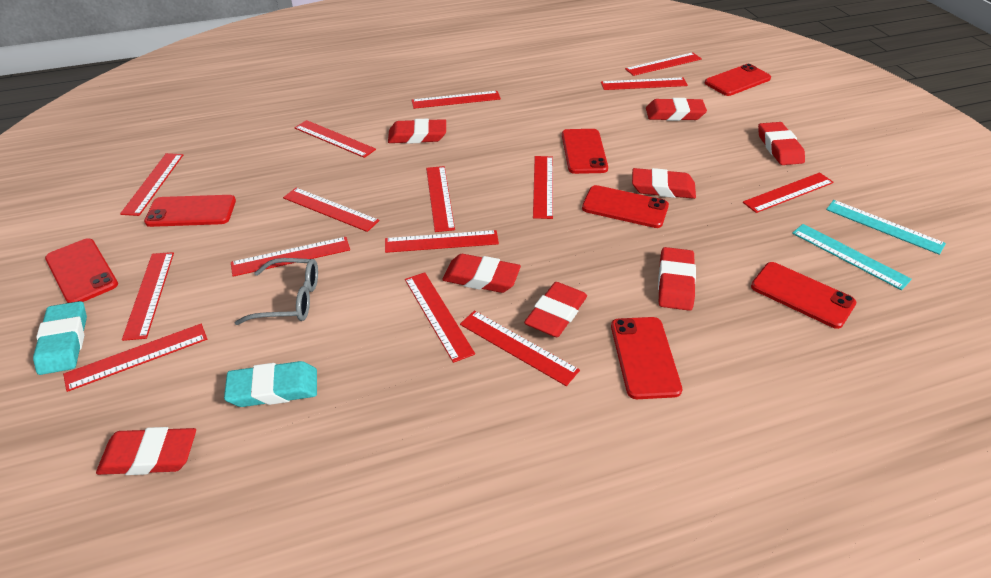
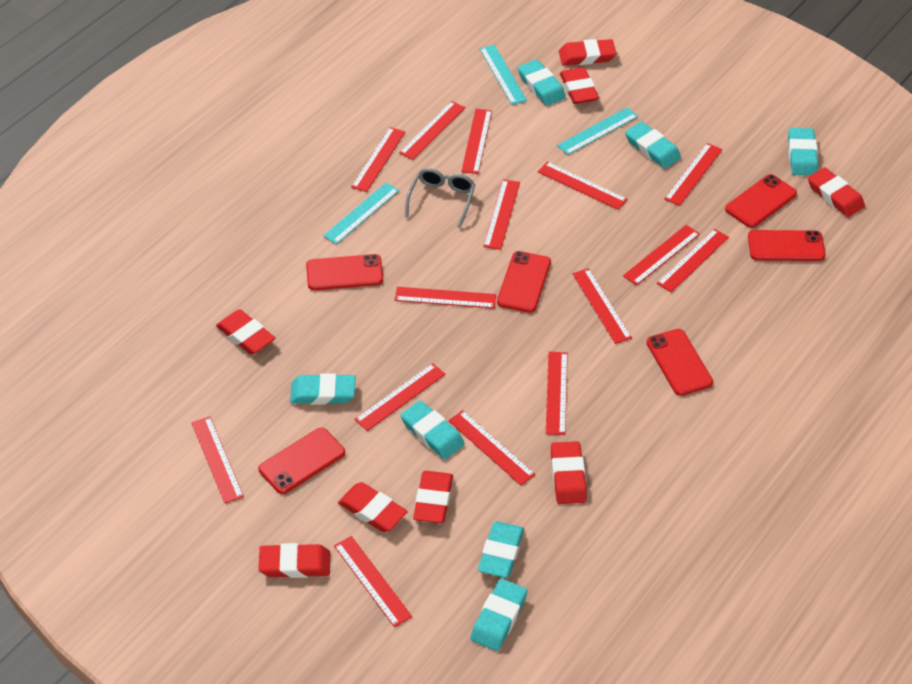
red phone: 7 -> 6
turquoise eraser: 2 -> 7
turquoise ruler: 2 -> 3

